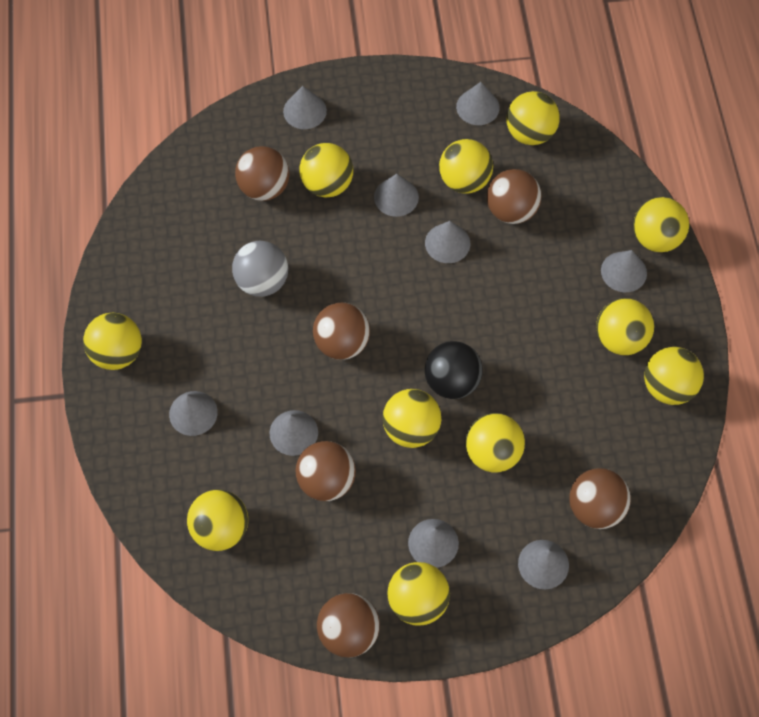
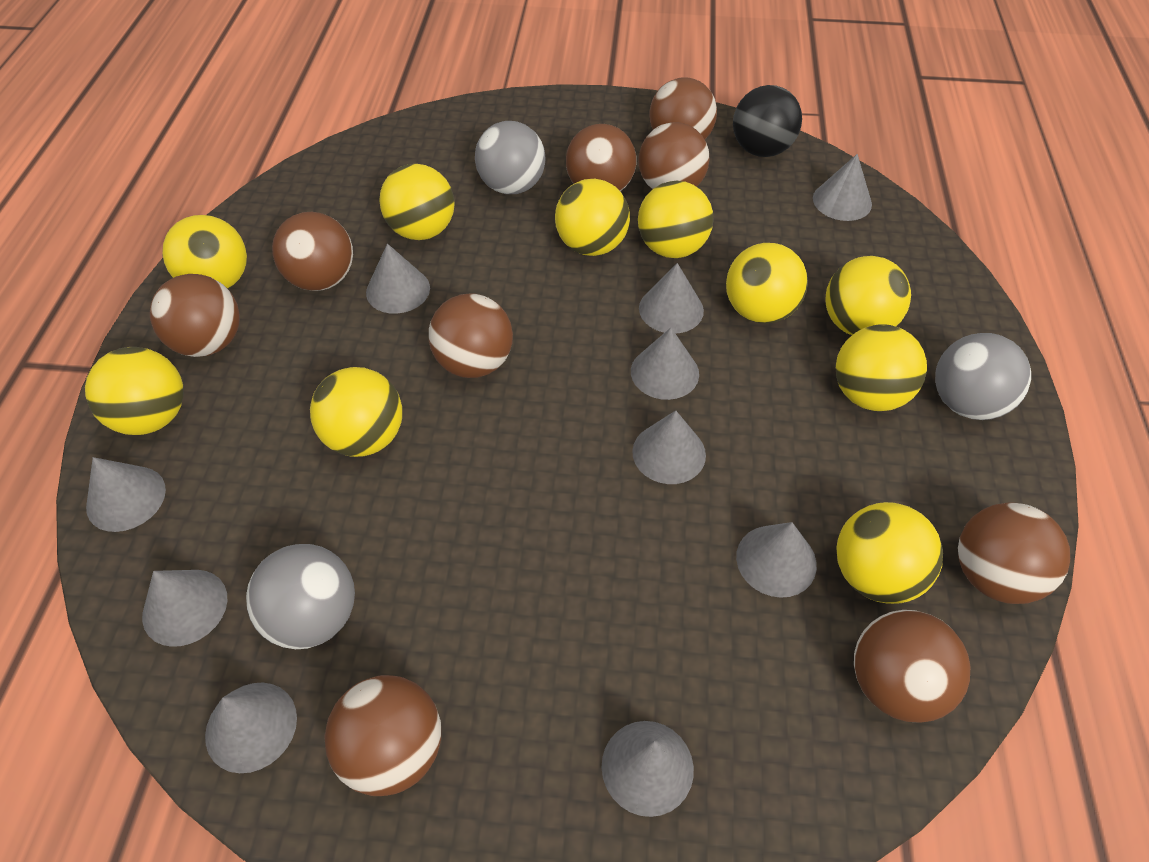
brown ball: 6 -> 9
grey ball: 1 -> 3
grey cone: 9 -> 10
yellow ball: 11 -> 10

